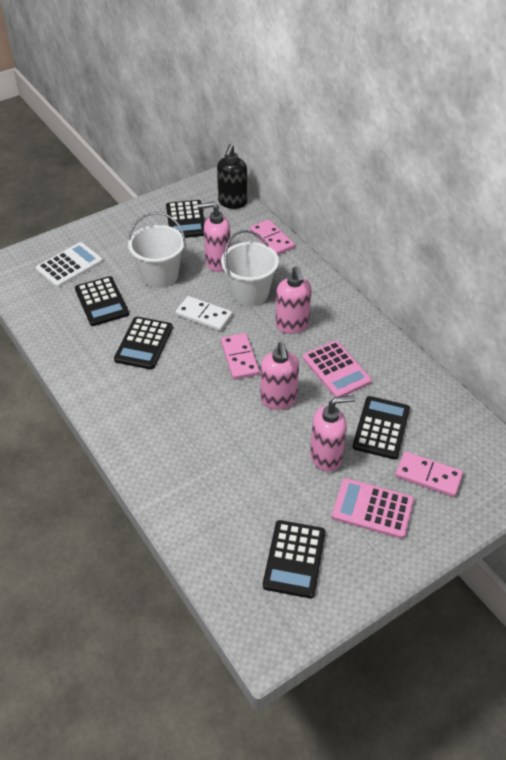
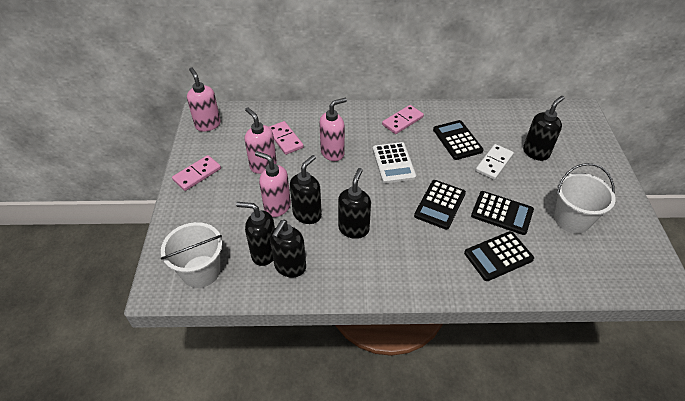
black calculator: 5 -> 4
black soap dispenser: 1 -> 5
pink calculator: 2 -> 0

